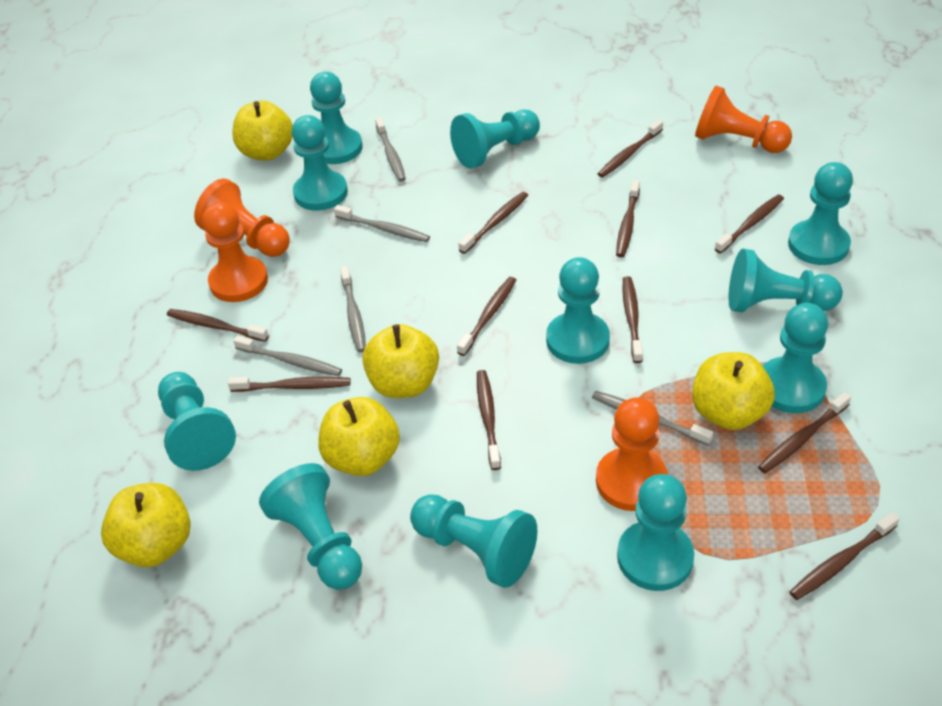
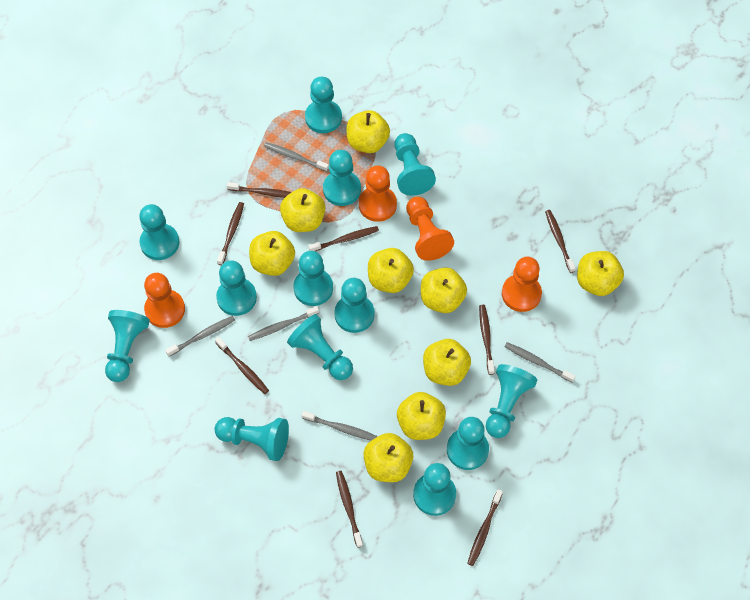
brown toothbrush: 11 -> 8
turquoise pawn: 11 -> 13
yellow apple: 5 -> 9

